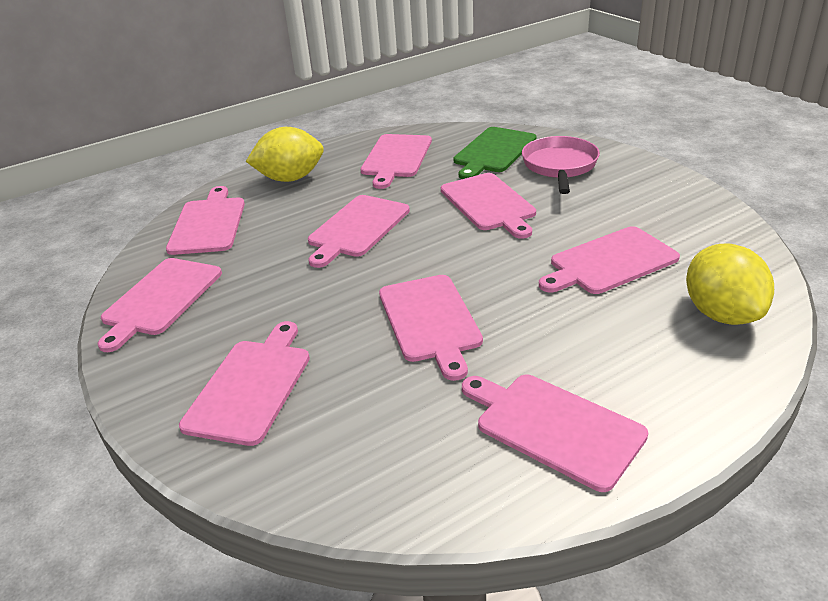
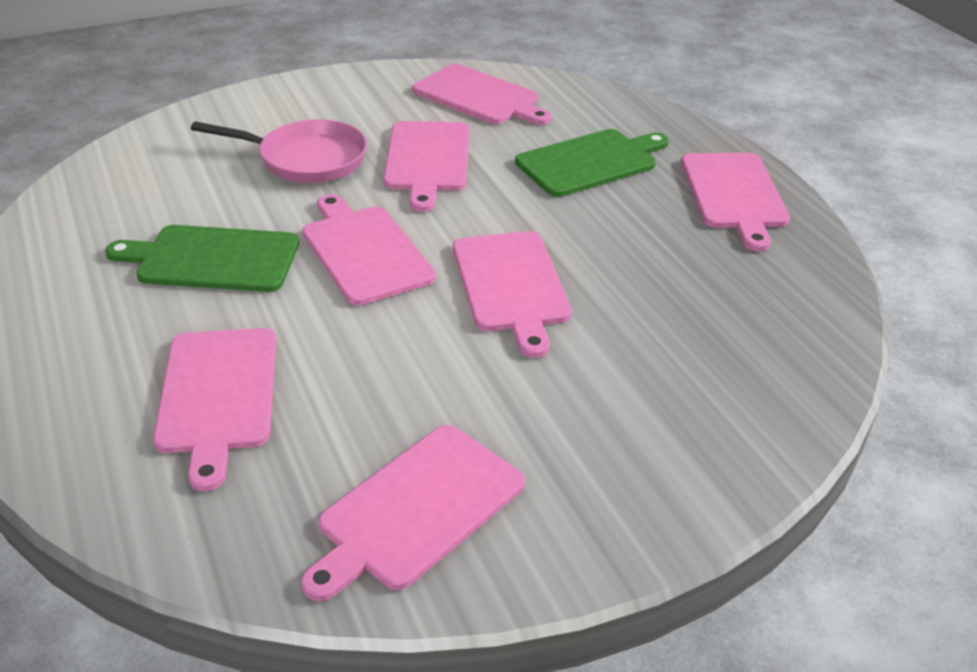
green cutting board: 1 -> 2
pink cutting board: 9 -> 7
yellow lemon: 2 -> 0

